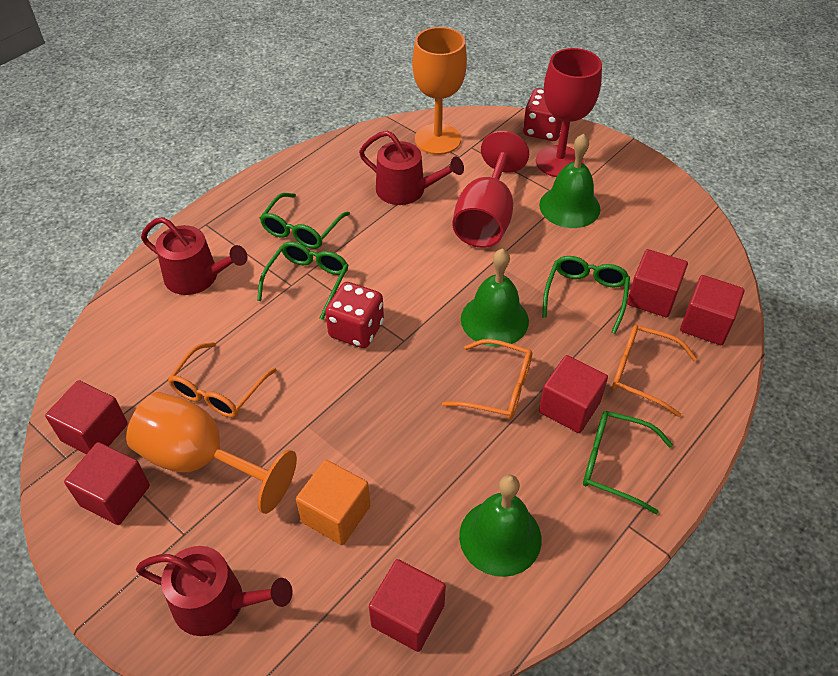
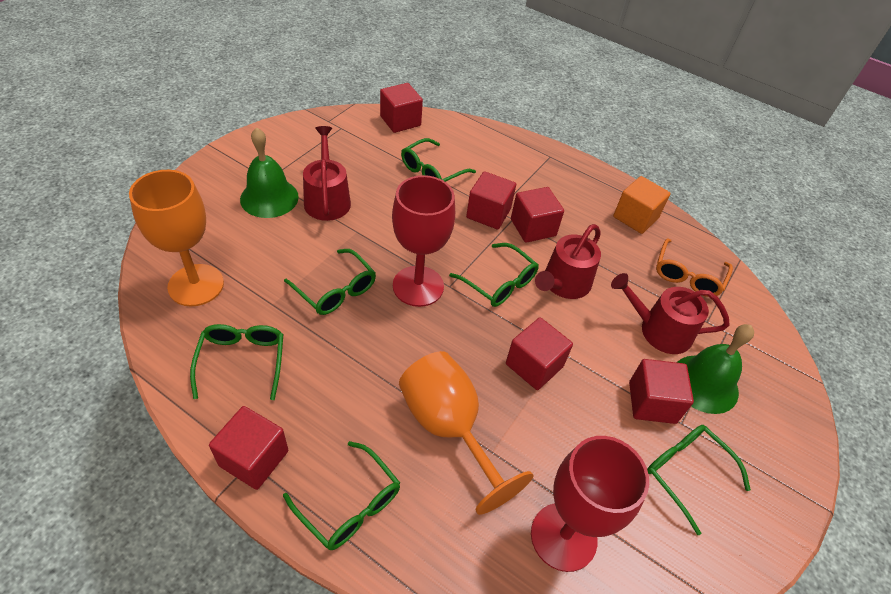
green bell: 3 -> 2
green glasses: 4 -> 6
orange glasses: 3 -> 1
red dice: 2 -> 0

